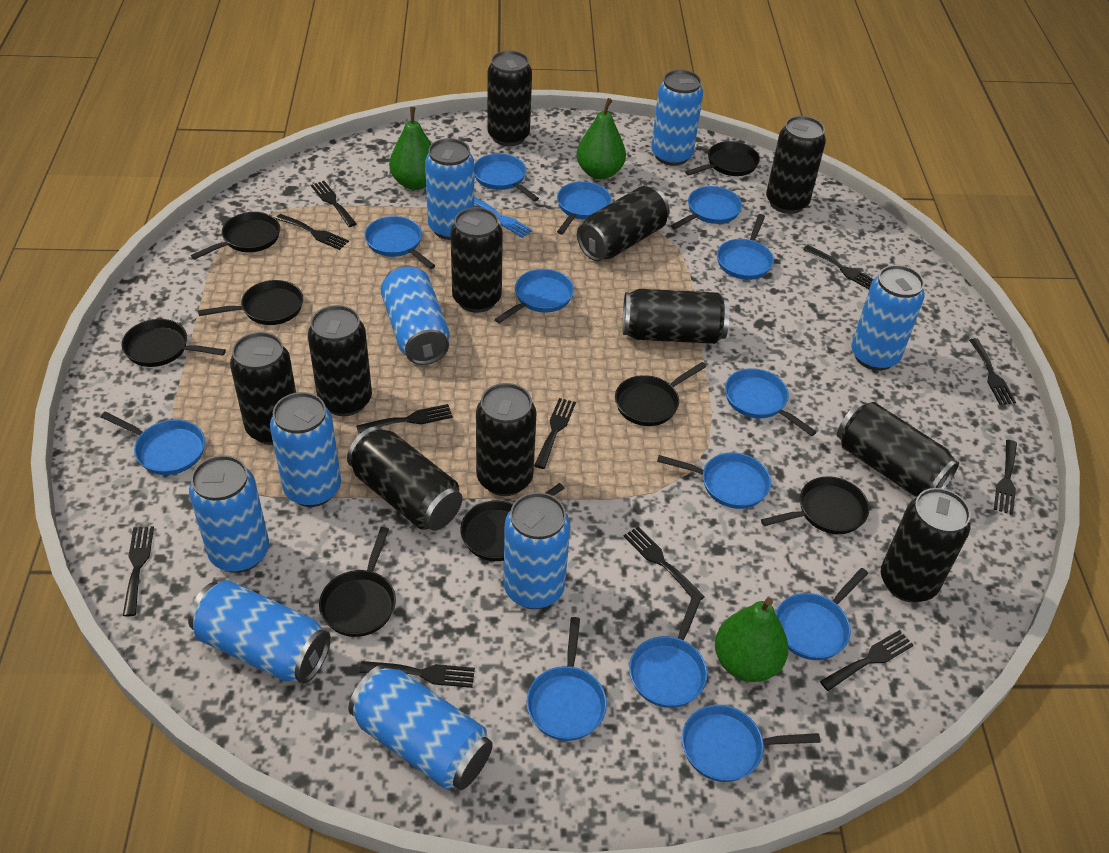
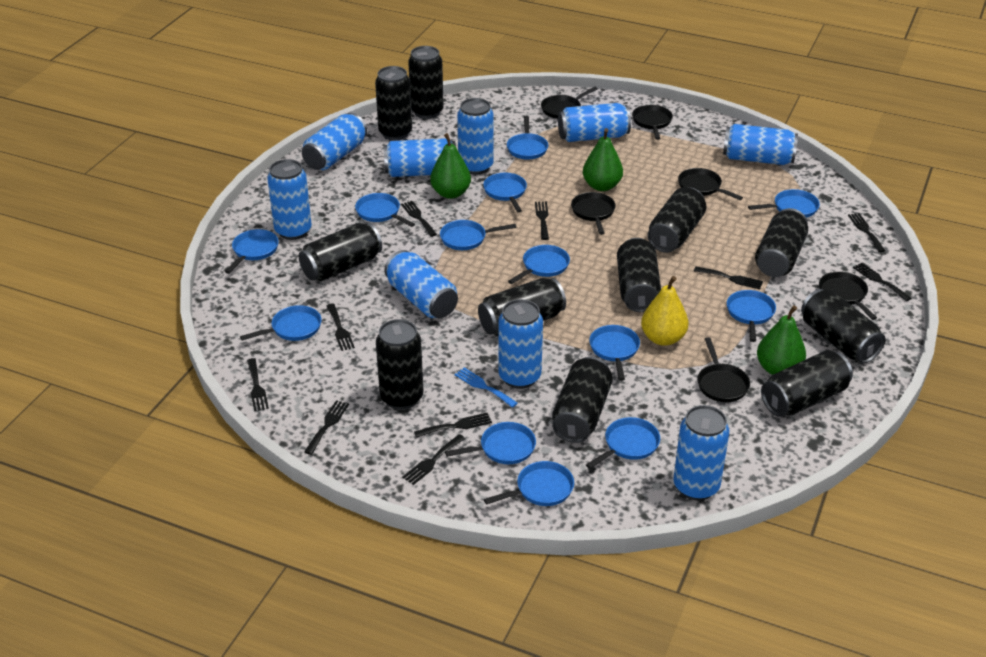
black fork: 11 -> 10
black pan: 8 -> 6
yellow pear: 0 -> 1

